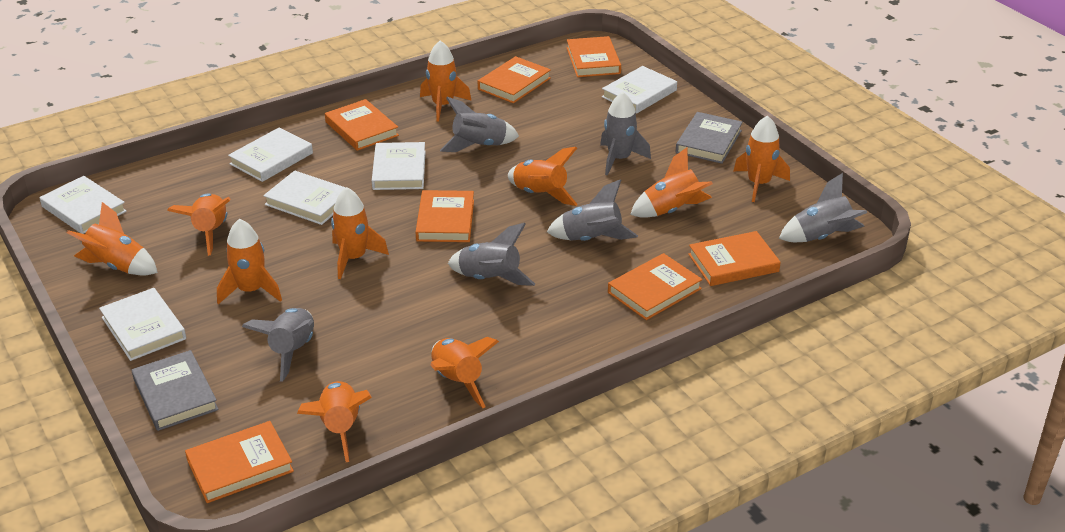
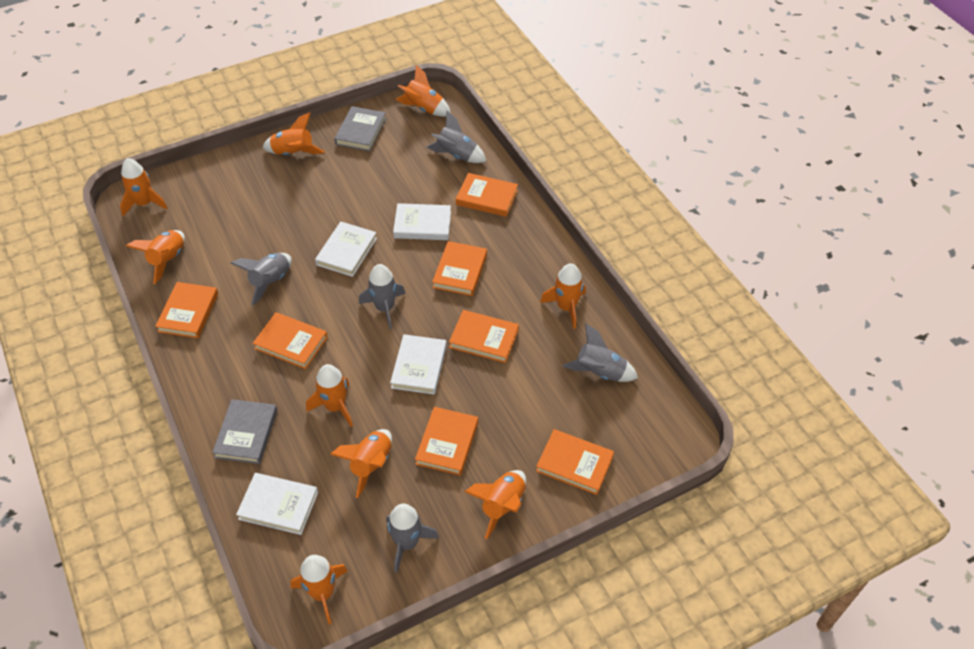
grey rocket: 6 -> 5
orange rocket: 10 -> 9
white book: 6 -> 4

